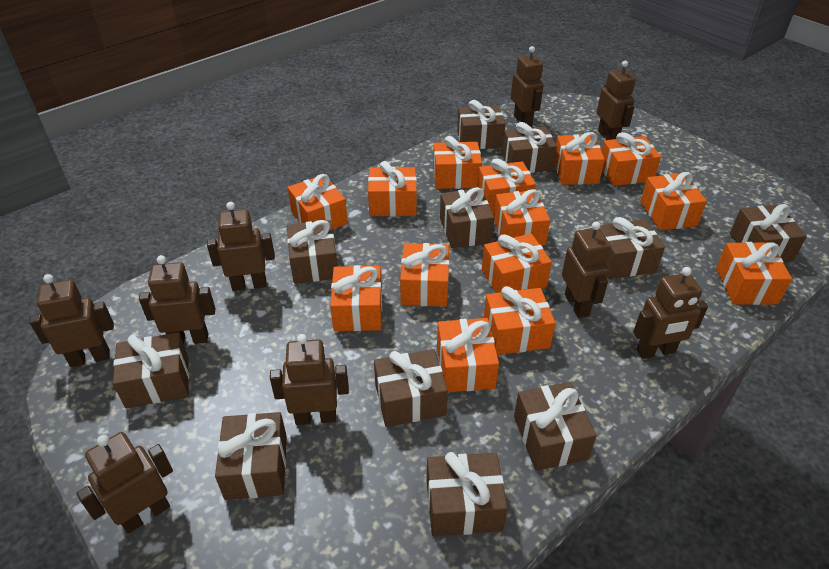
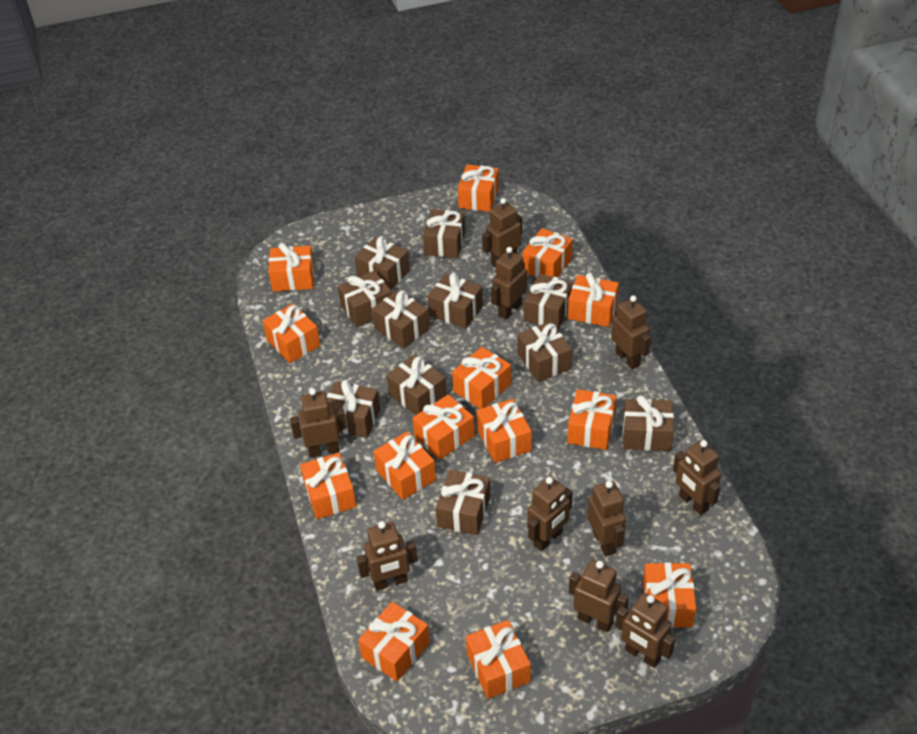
brown robot: 9 -> 10

